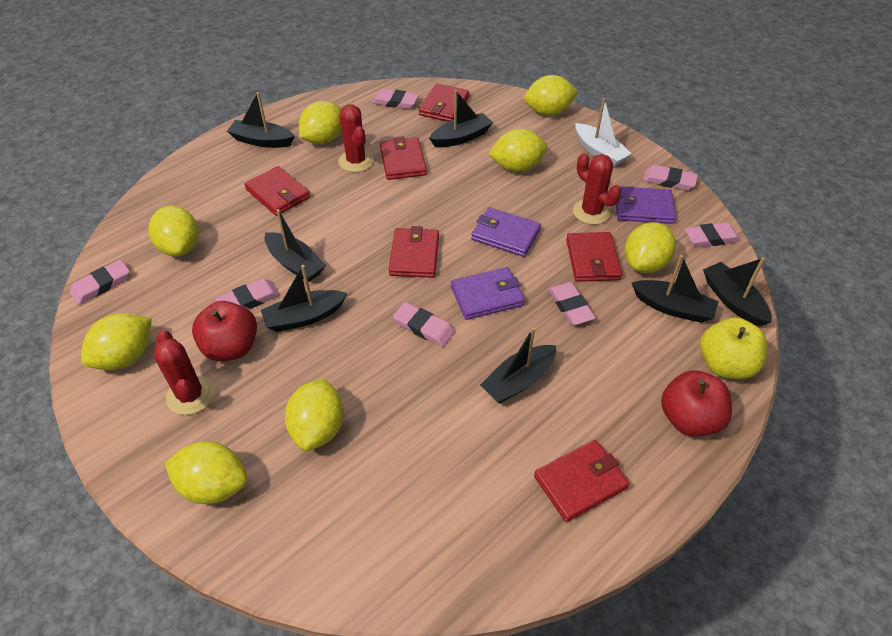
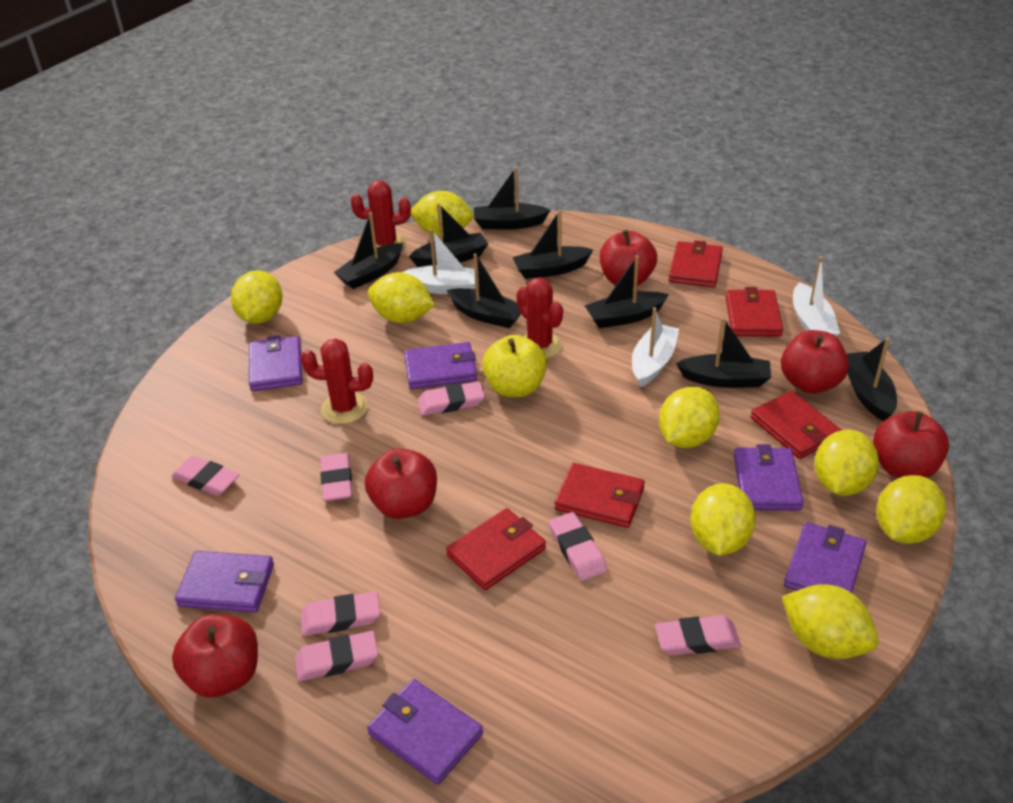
black boat: 7 -> 8
purple wallet: 3 -> 6
red apple: 2 -> 5
red wallet: 6 -> 5
white boat: 1 -> 3

